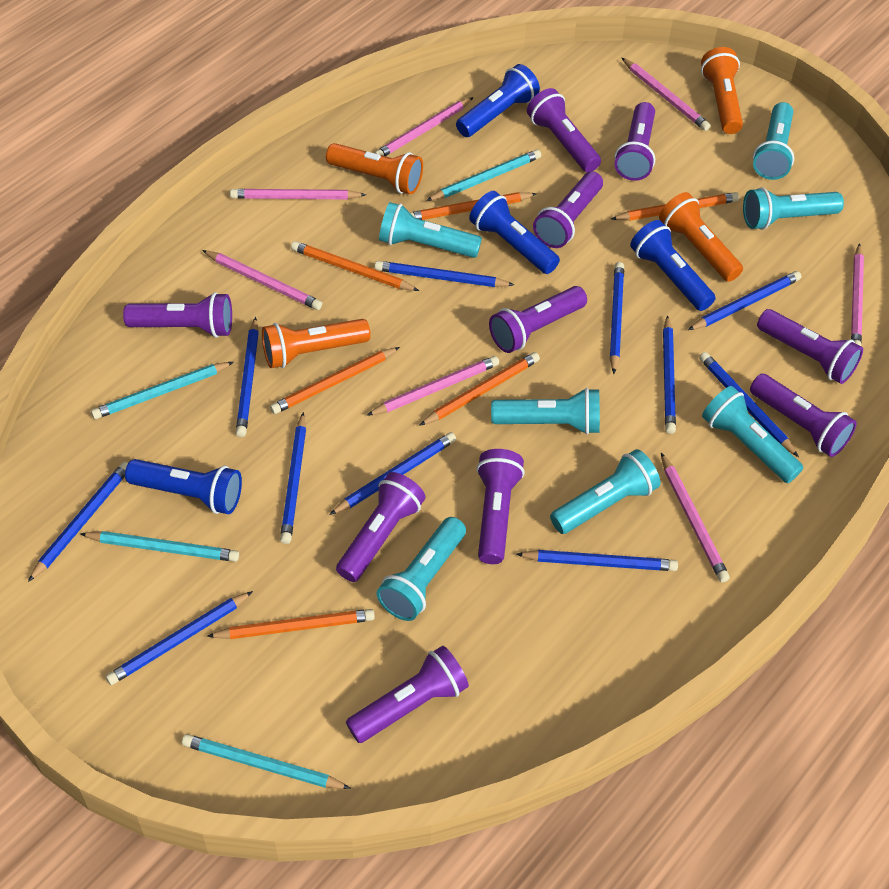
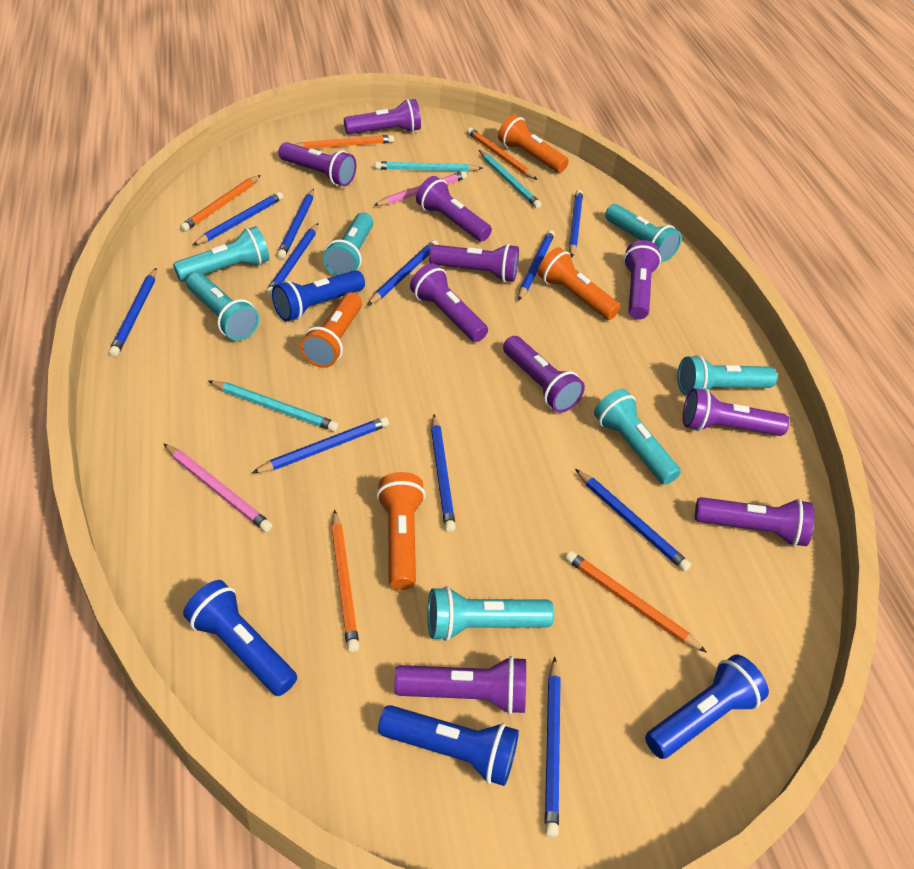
orange pencil: 6 -> 5
pink pencil: 7 -> 2
turquoise pencil: 4 -> 3

